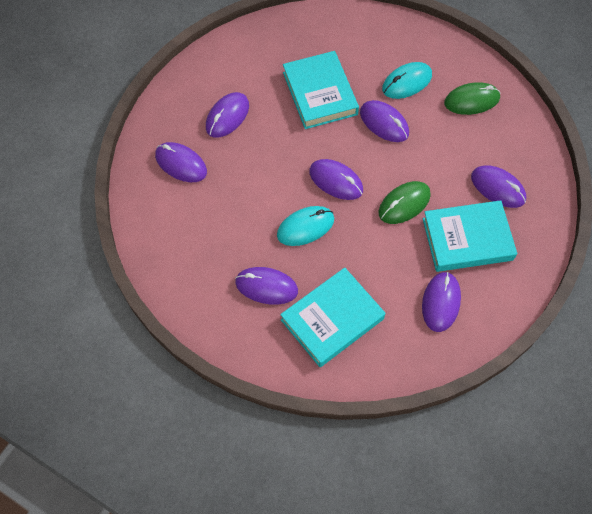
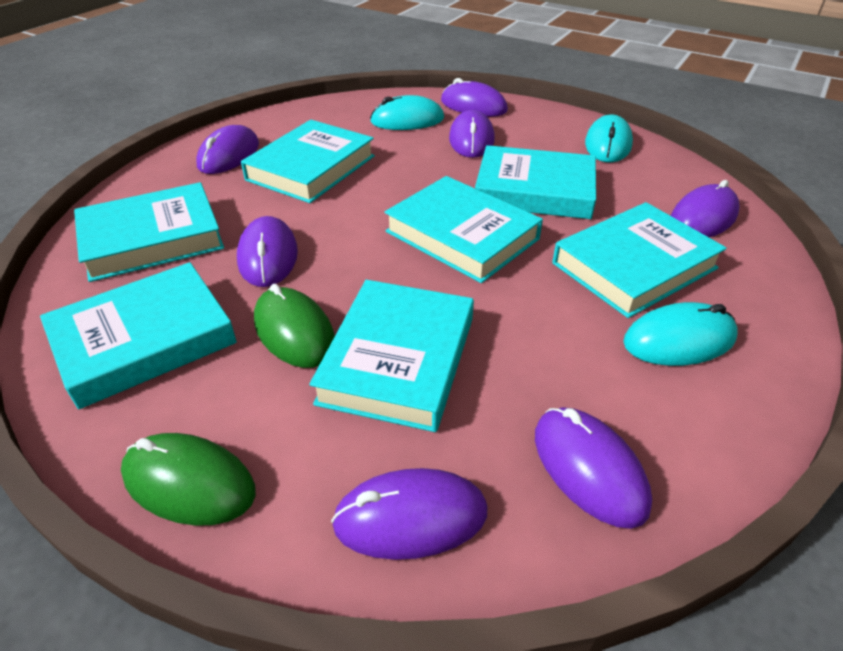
turquoise book: 3 -> 7
turquoise mouse: 2 -> 3

